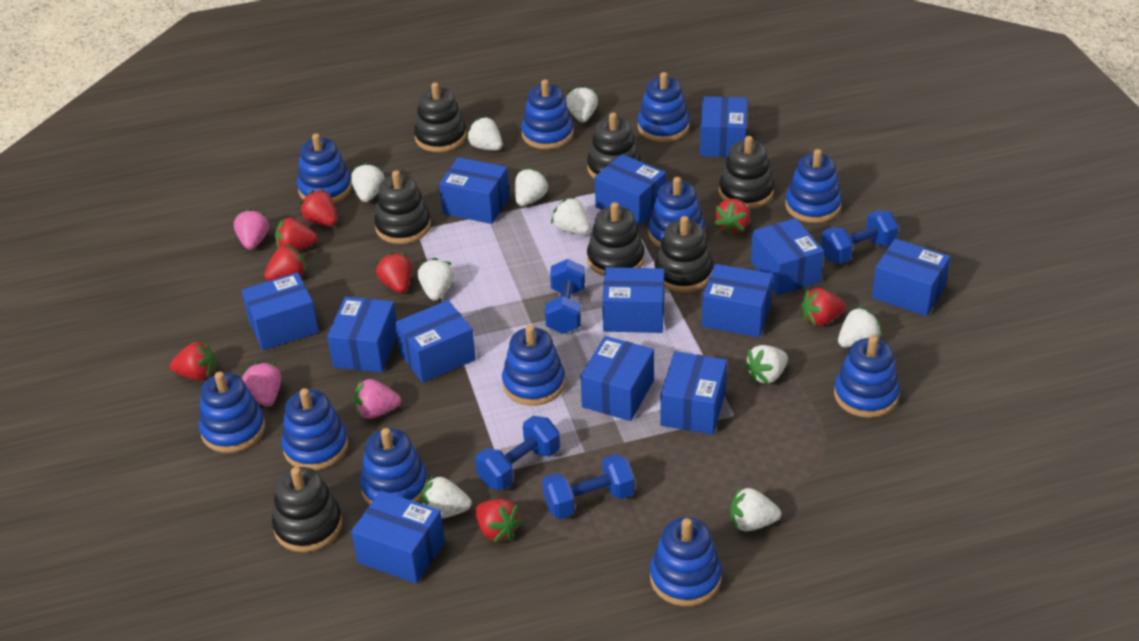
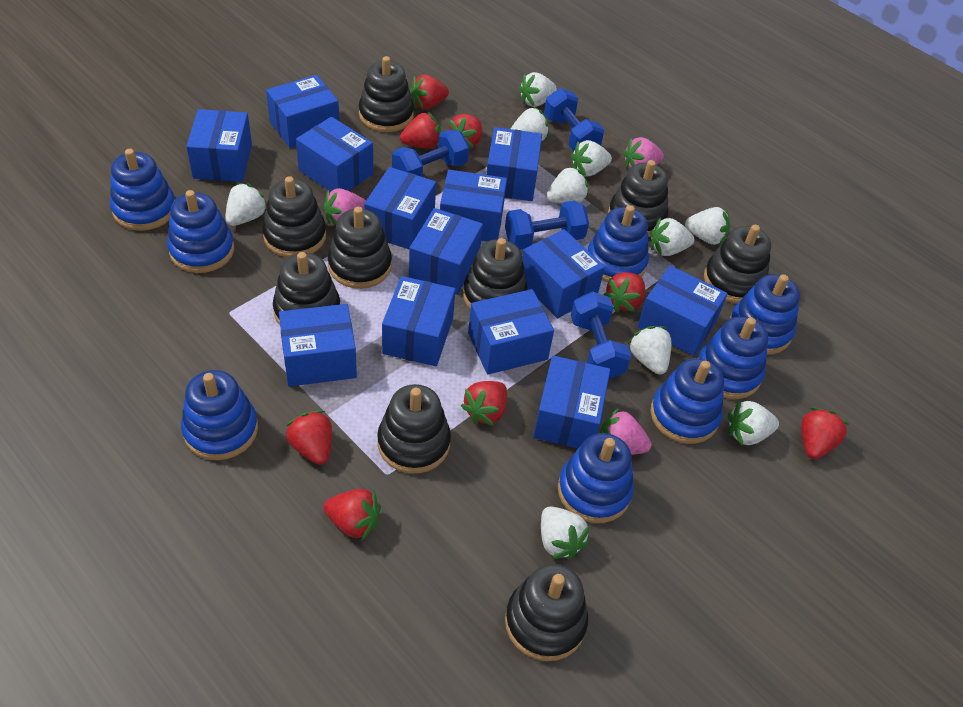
black stacking toy: 7 -> 9
blue stacking toy: 11 -> 8

